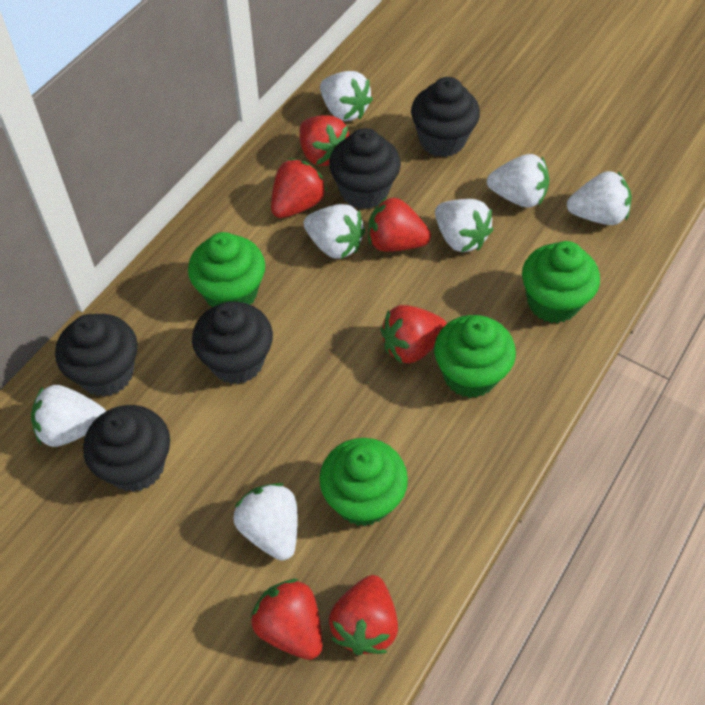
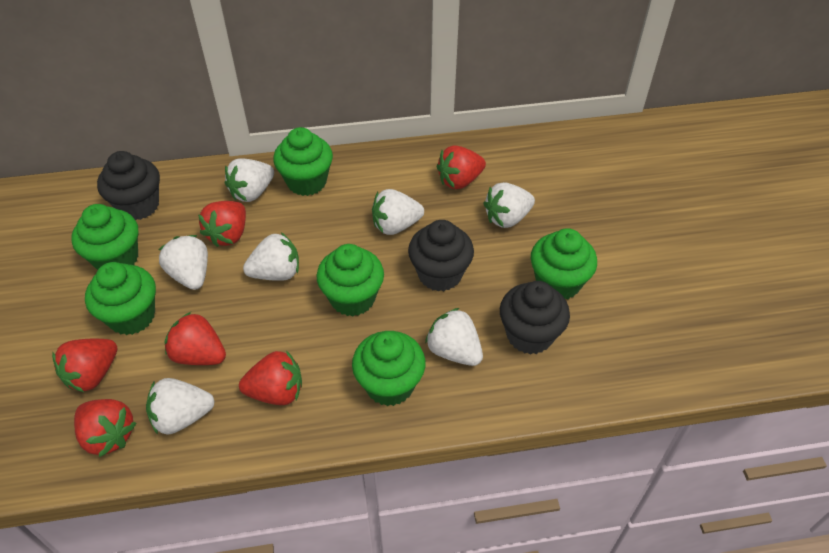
black cupcake: 5 -> 3
green cupcake: 4 -> 6

